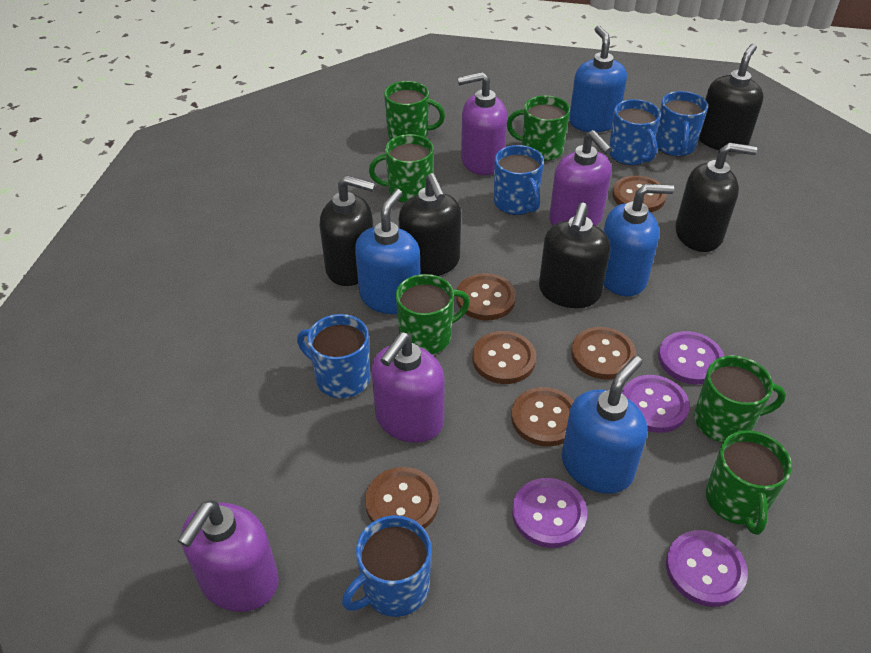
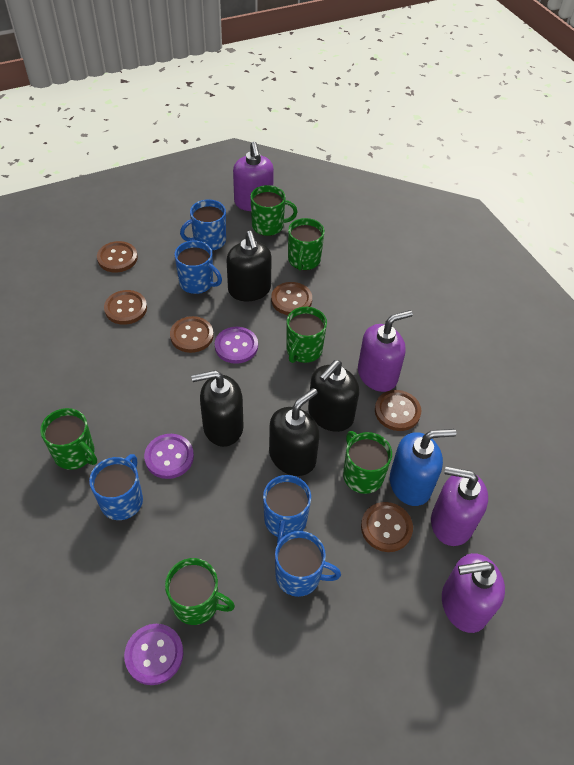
black soap dispenser: 5 -> 4
blue soap dispenser: 4 -> 1
purple button: 4 -> 3

